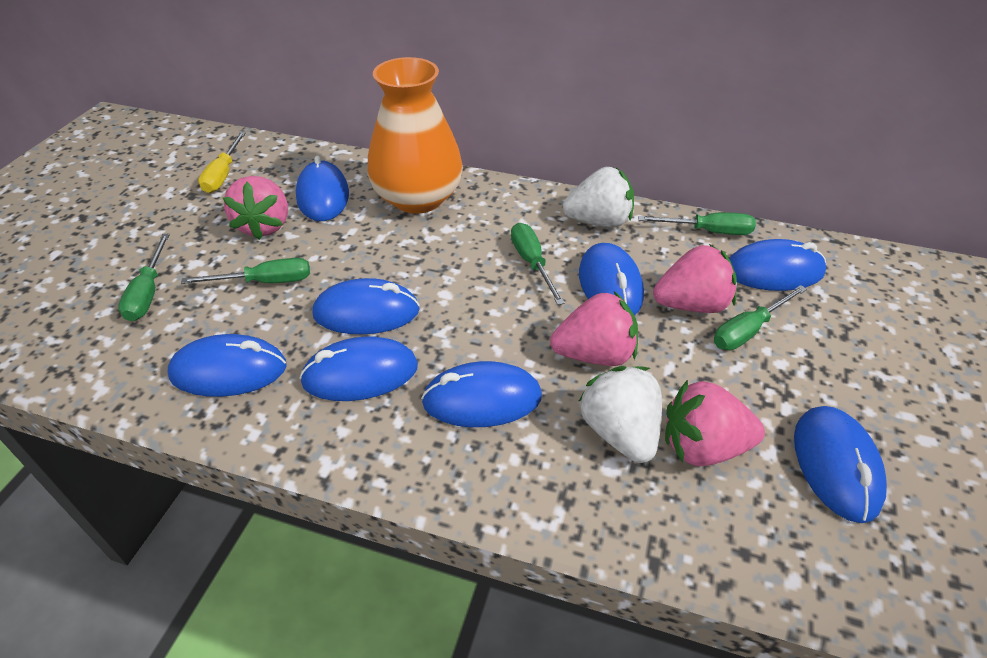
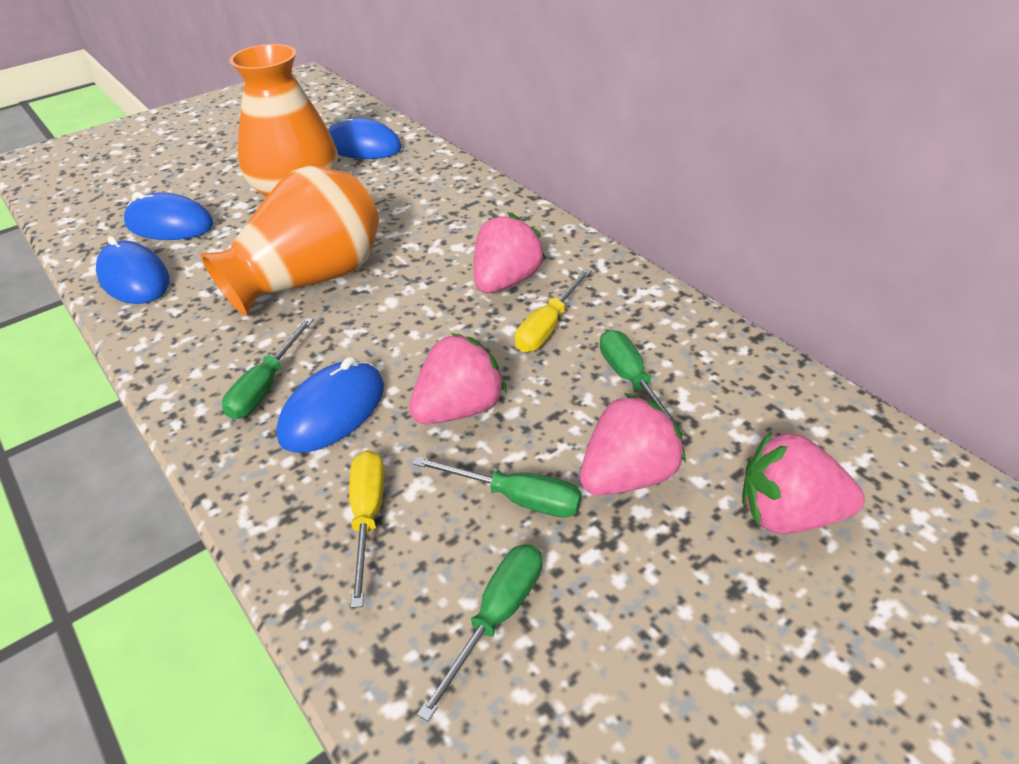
blue mouse: 8 -> 4
green screwdriver: 5 -> 4
orange vase: 1 -> 2
white strawberry: 2 -> 0
yellow screwdriver: 1 -> 2

